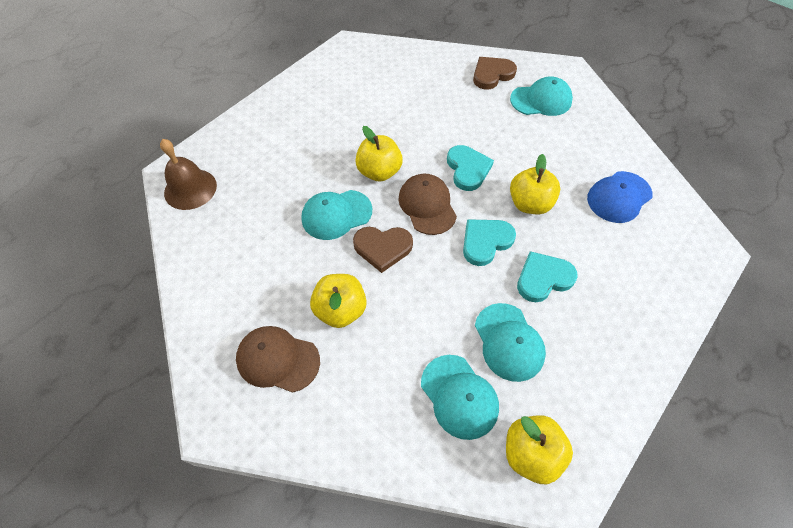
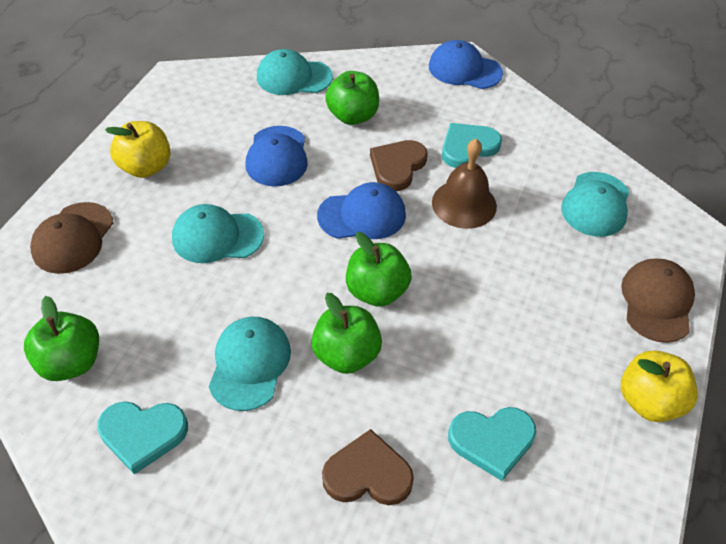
blue cap: 1 -> 3
green apple: 0 -> 4
yellow apple: 4 -> 2

